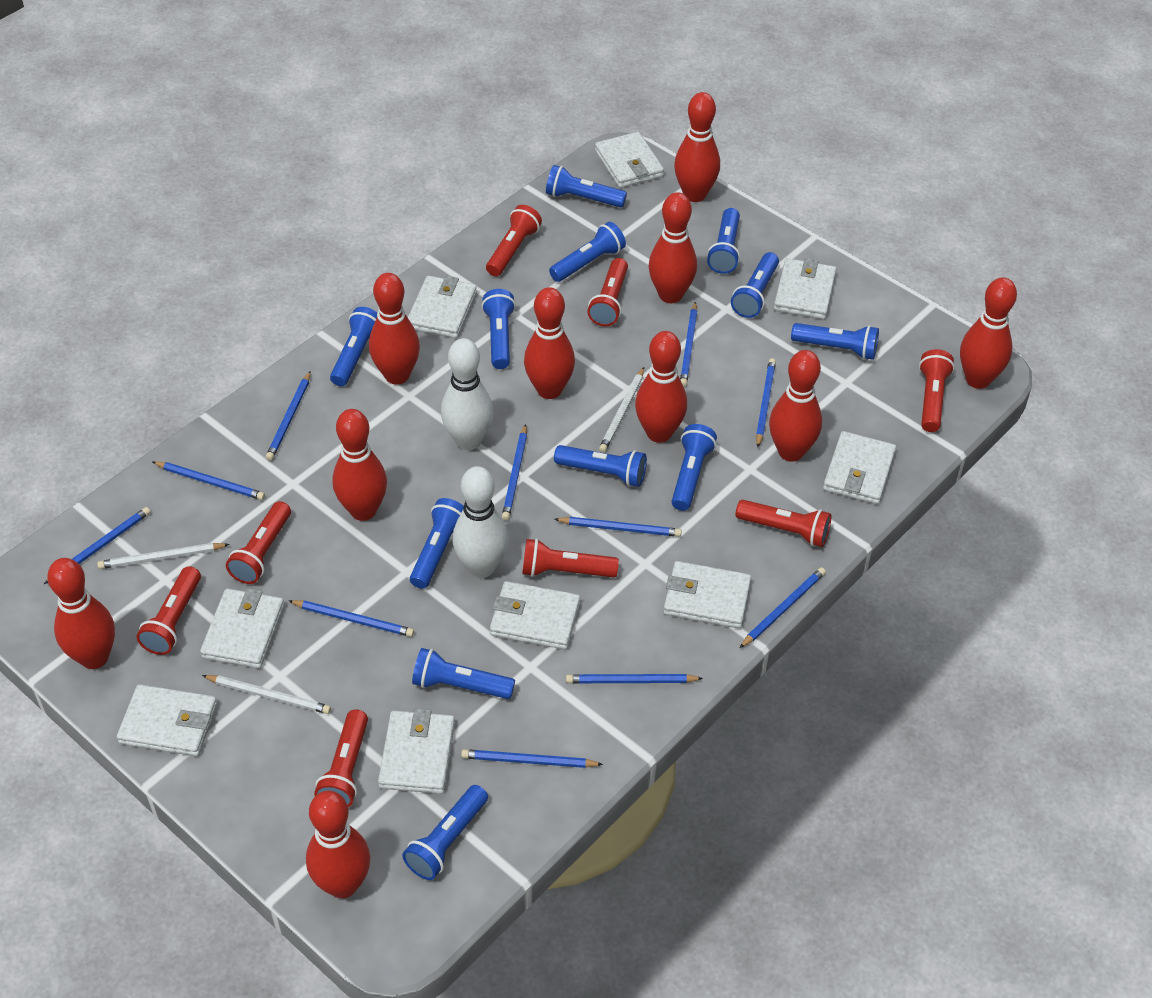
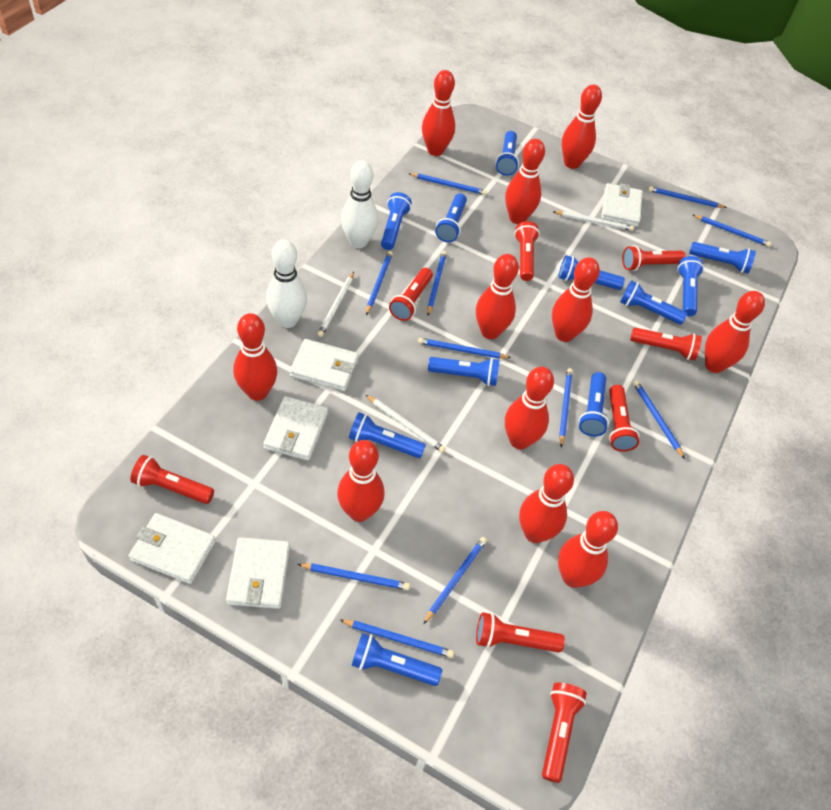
blue flashlight: 12 -> 11
red bowling pin: 10 -> 11
white wallet: 9 -> 5

